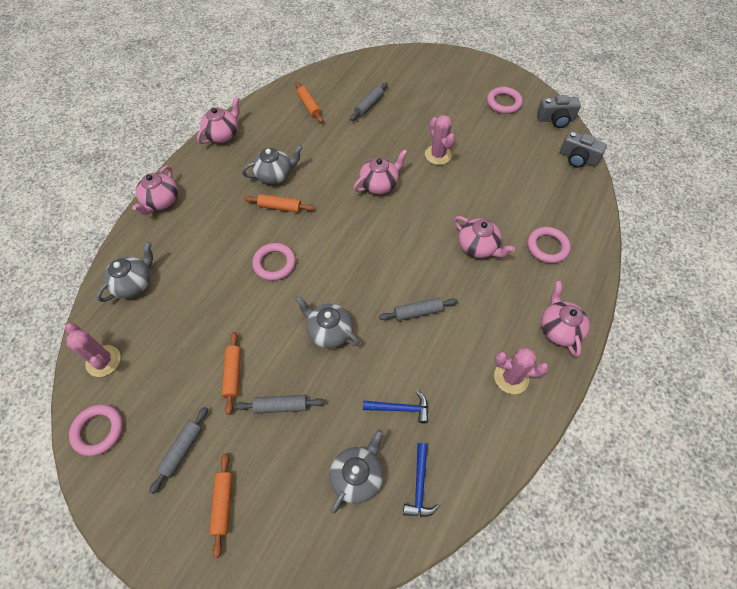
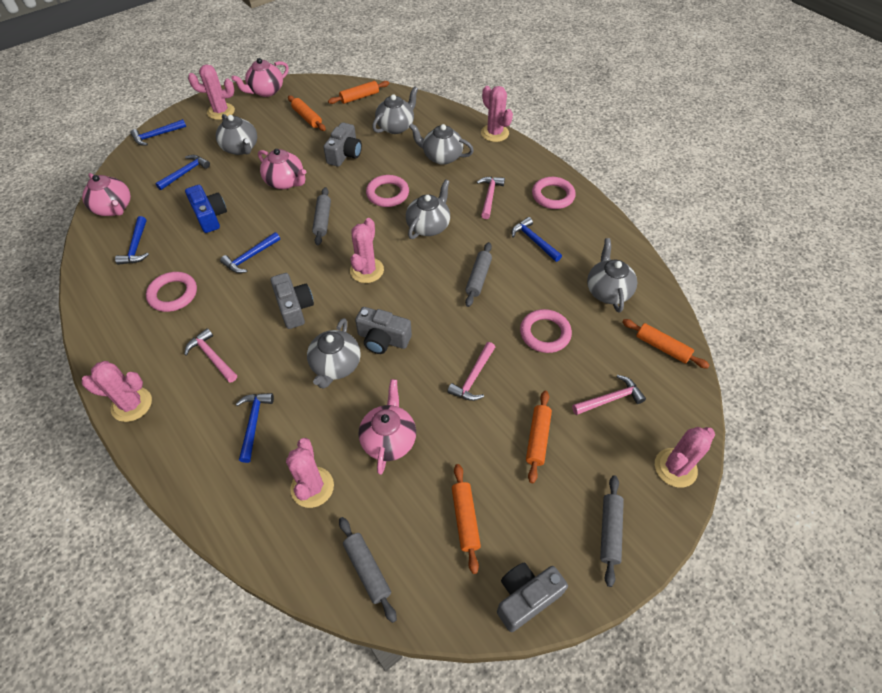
blue camera: 0 -> 1
blue hammer: 2 -> 6
grey camera: 2 -> 4
grey teapot: 4 -> 6
orange rolling pin: 4 -> 5
pink cactus: 3 -> 6
pink hammer: 0 -> 4
pink teapot: 5 -> 4

